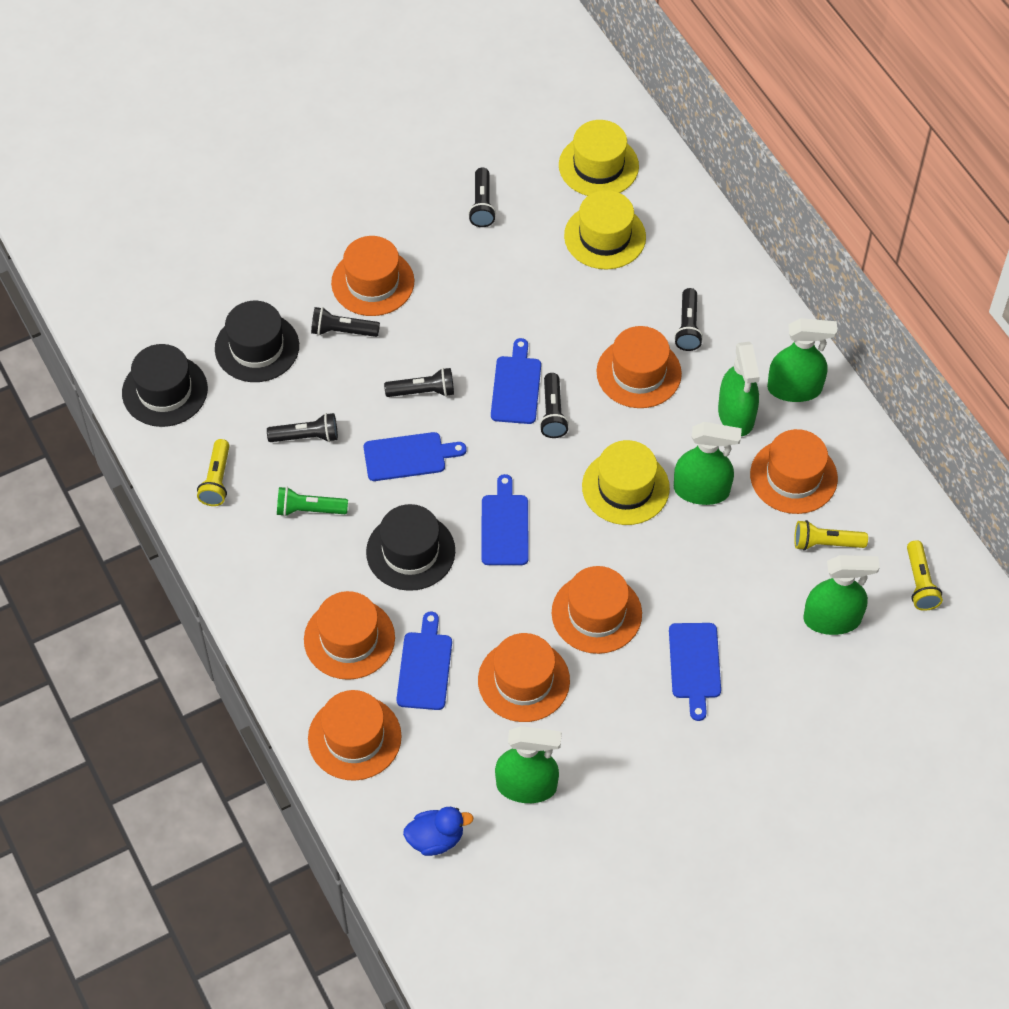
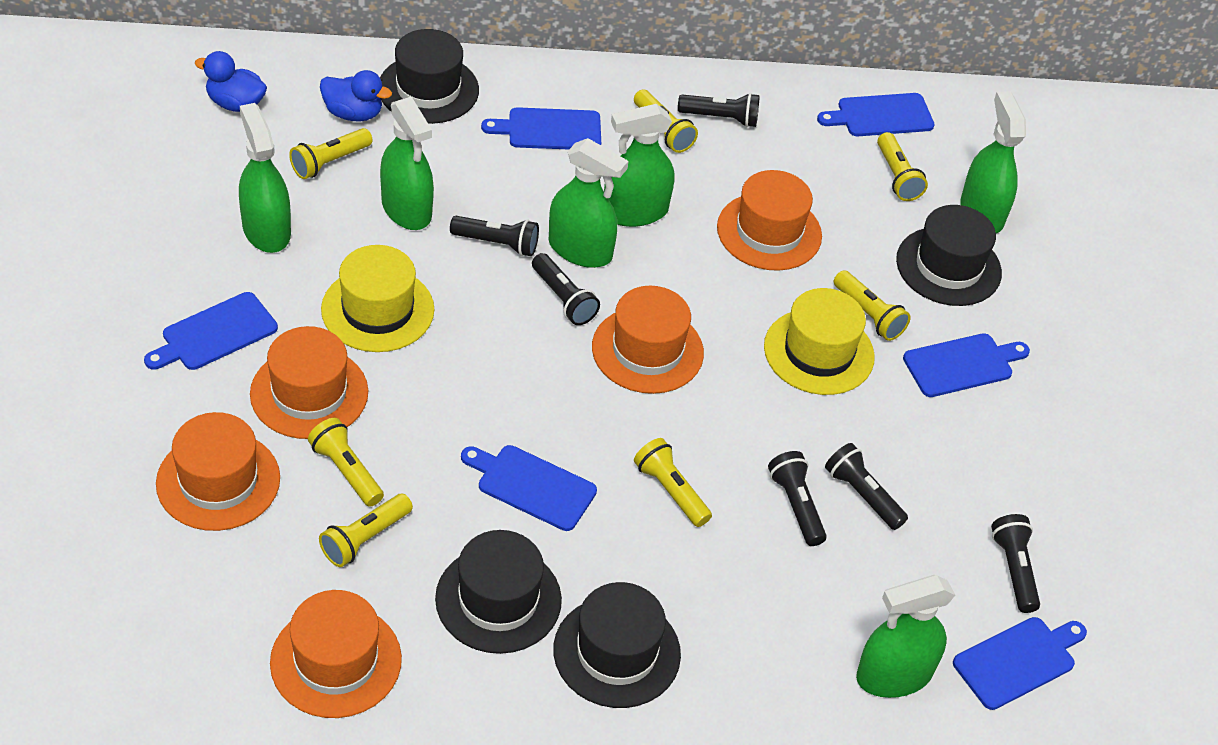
black hat: 3 -> 4
blue cutting board: 5 -> 6
blue duck: 1 -> 2
green flashlight: 1 -> 0
green spray bottle: 5 -> 6
orange hat: 7 -> 5
yellow flashlight: 3 -> 7
yellow hat: 3 -> 2

